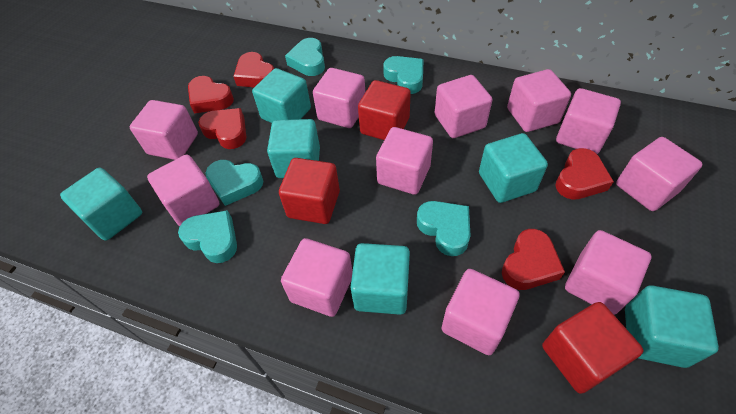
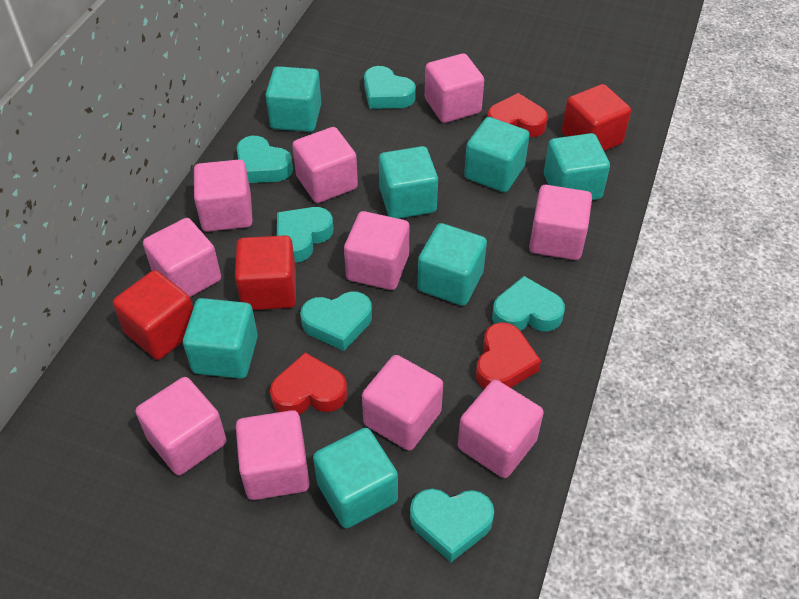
pink cube: 11 -> 10
red heart: 5 -> 3
turquoise cube: 6 -> 7
turquoise heart: 5 -> 6

